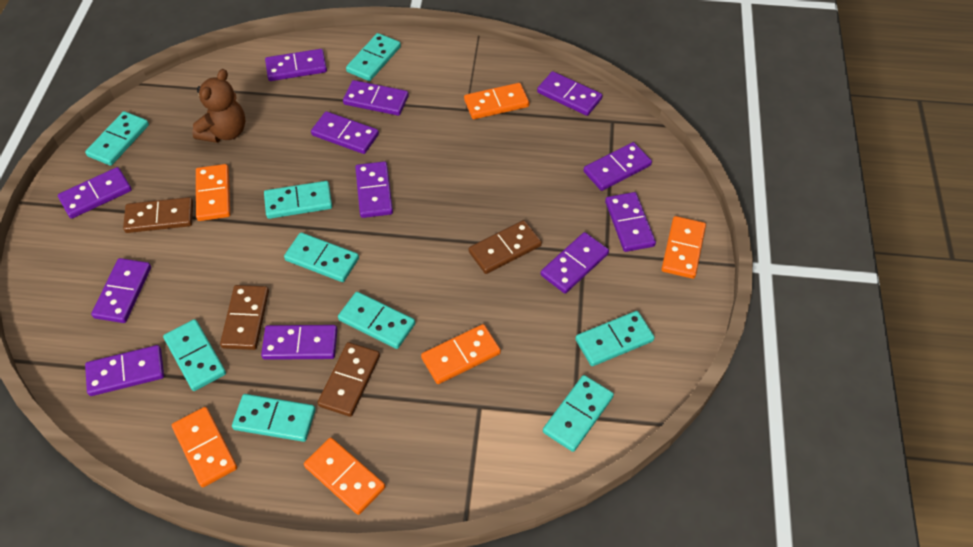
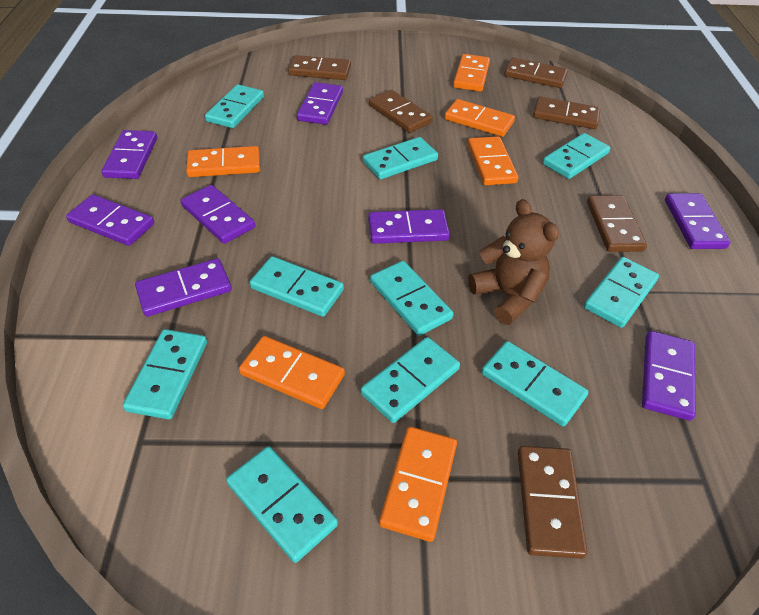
brown domino: 4 -> 6
purple domino: 12 -> 8
turquoise domino: 9 -> 10

